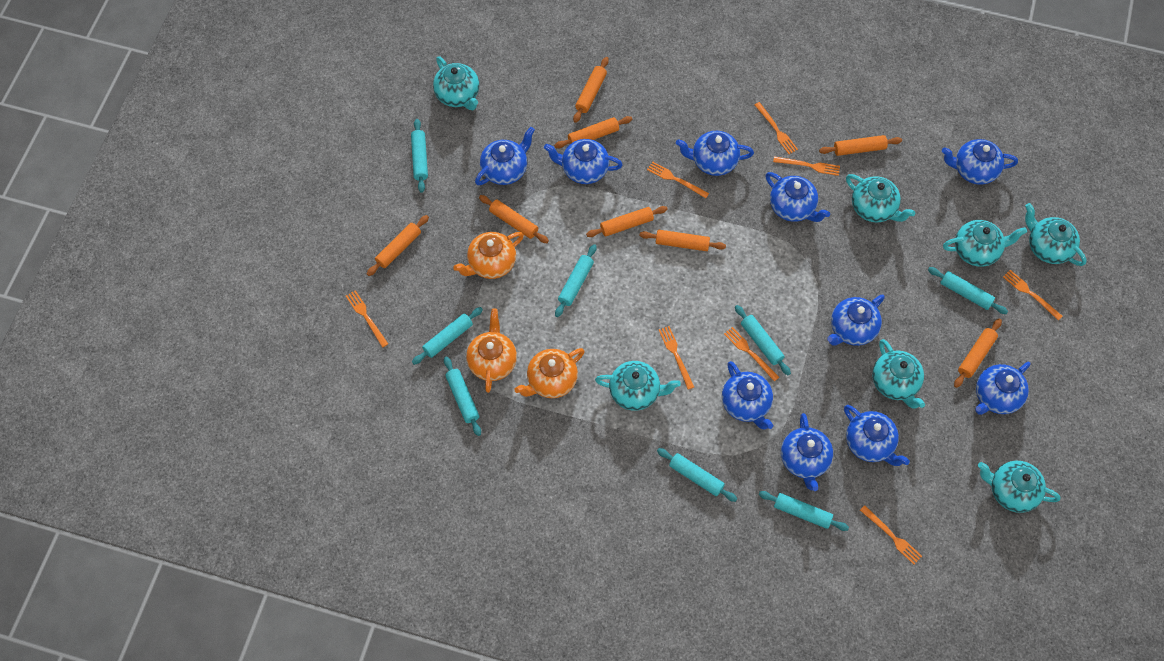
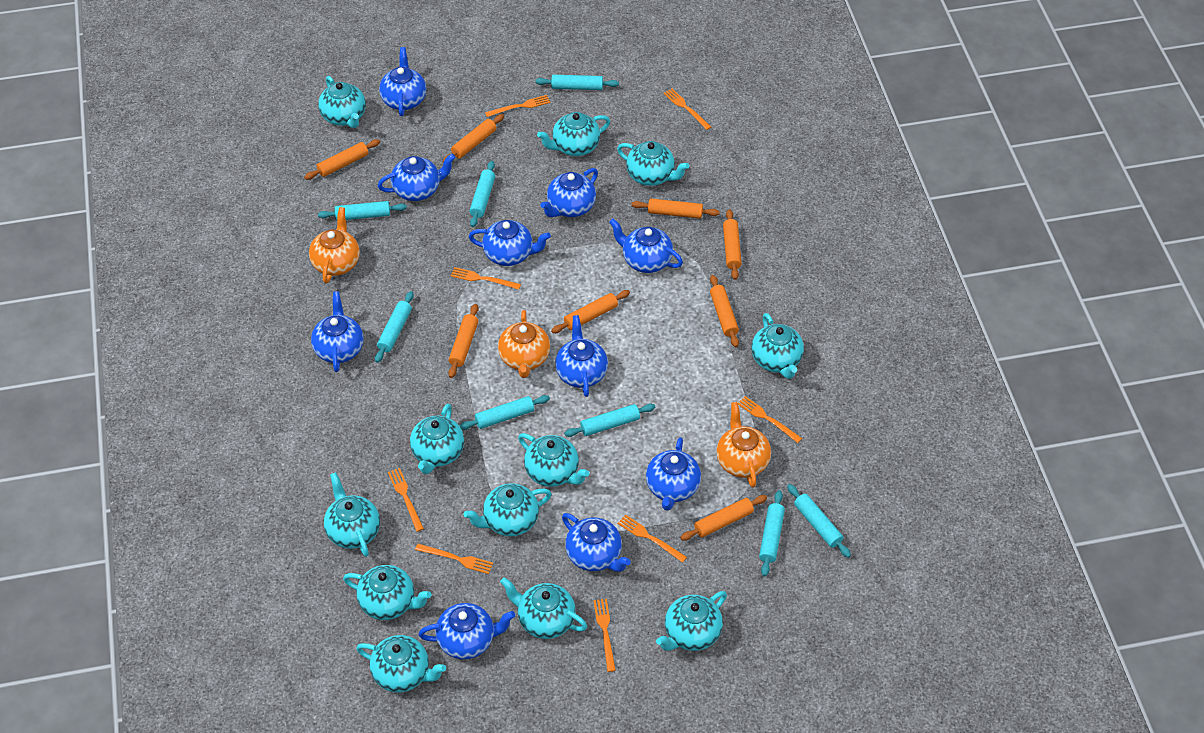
turquoise teapot: 7 -> 12

